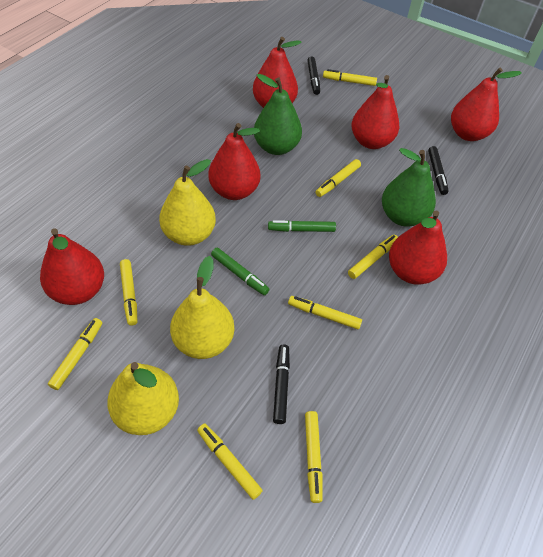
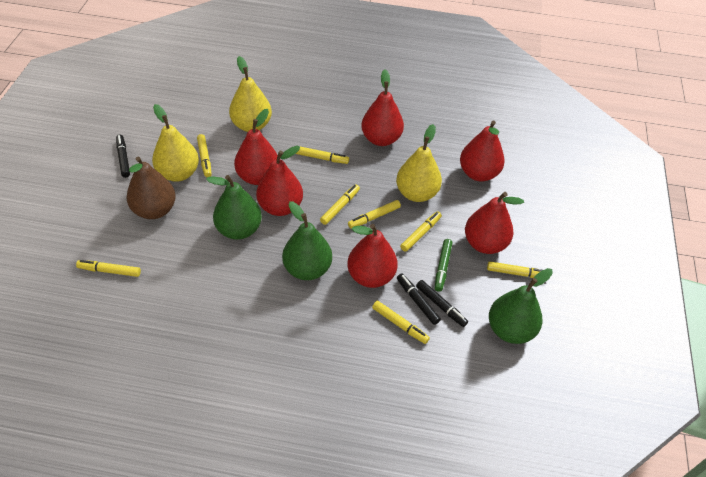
brown pear: 0 -> 1
green marker: 2 -> 1
green pear: 2 -> 3

